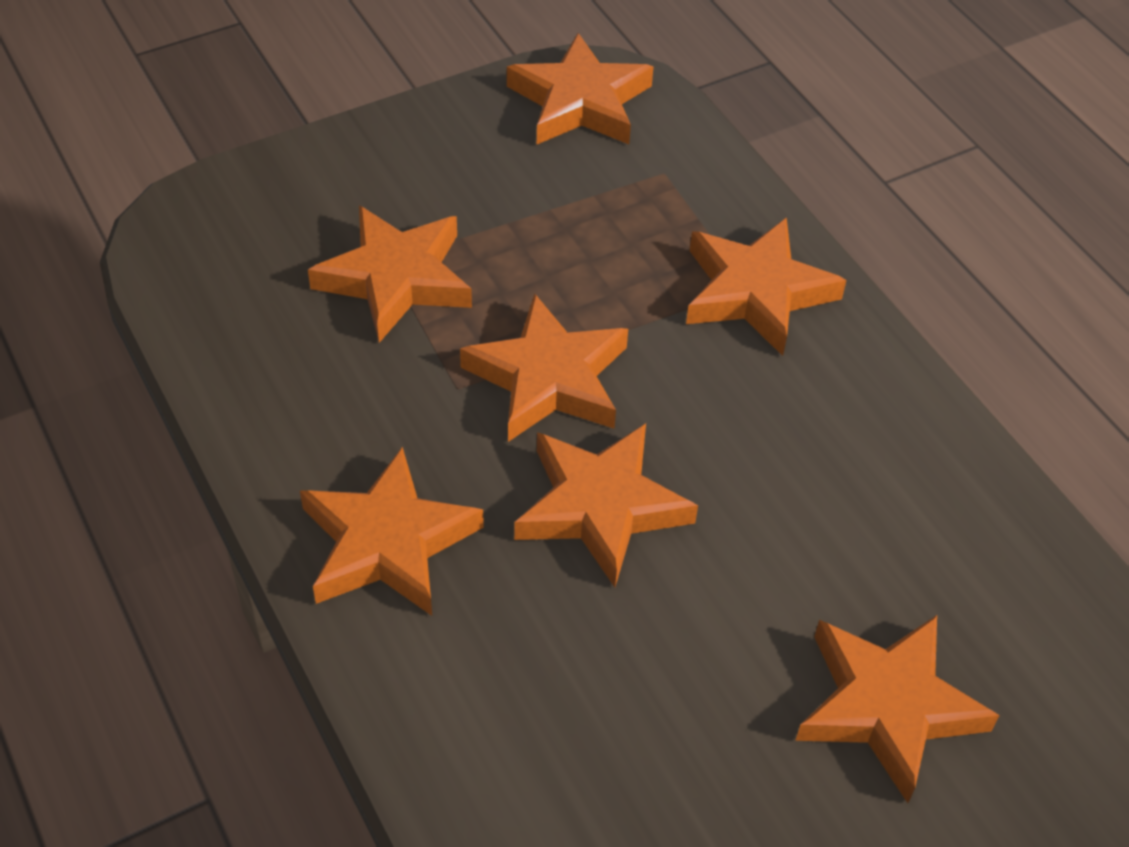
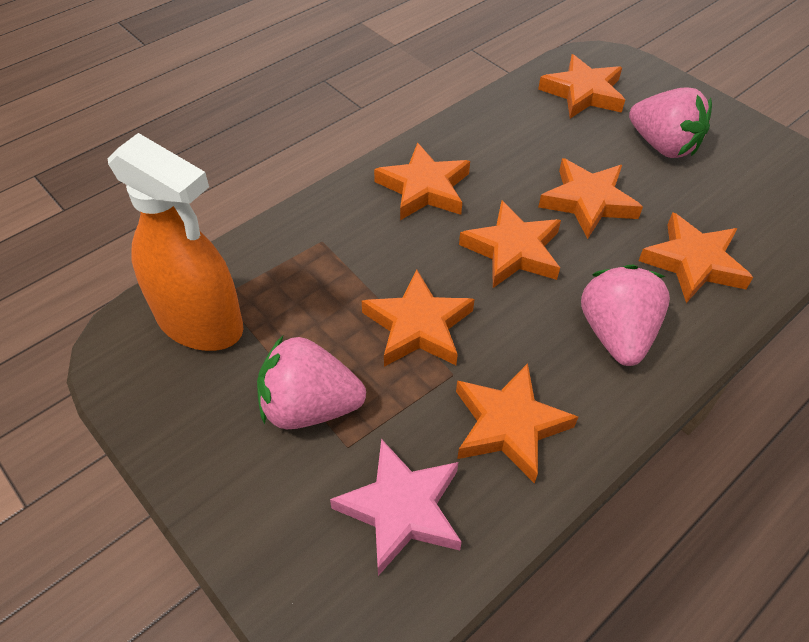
orange spray bottle: 0 -> 1
pink star: 0 -> 1
pink strawberry: 0 -> 3

